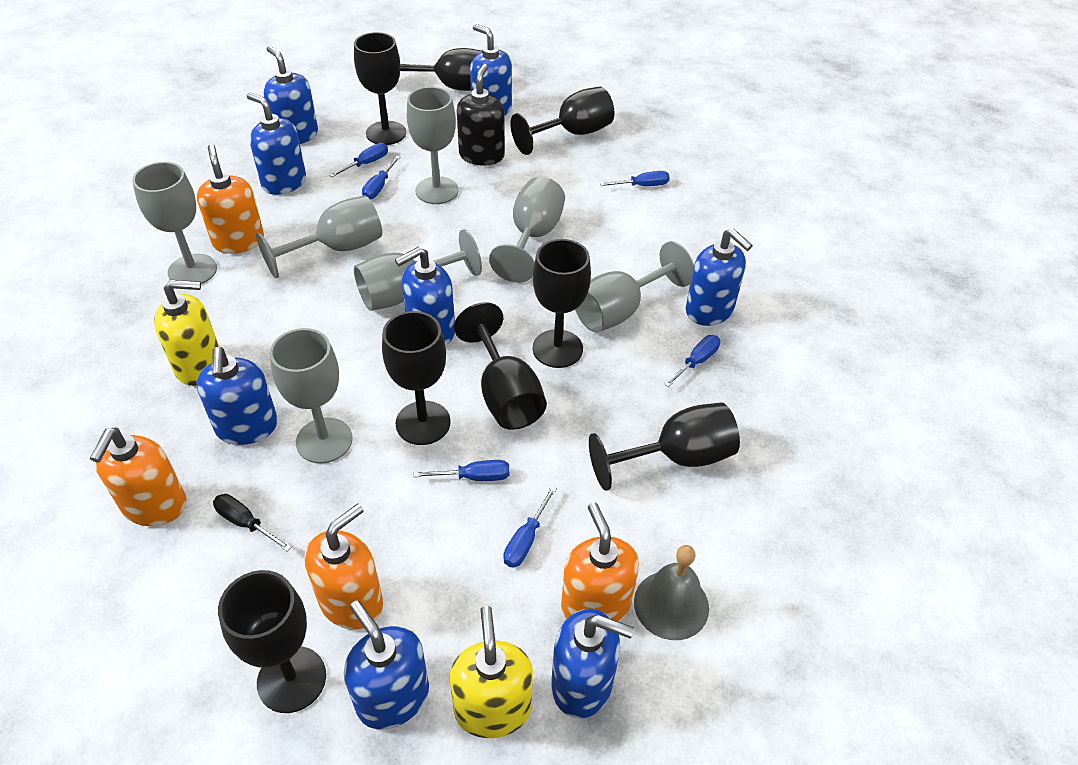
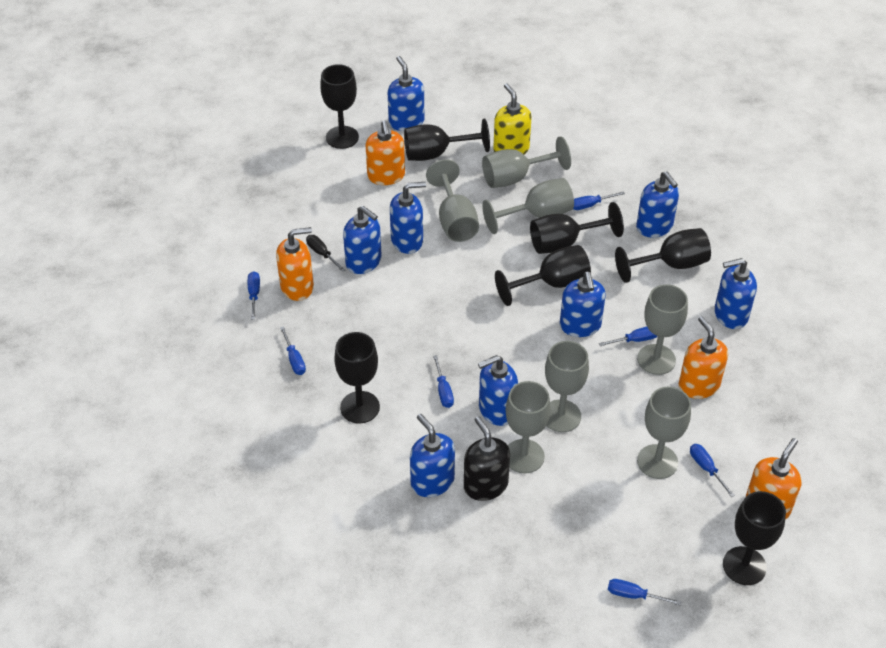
black goblet: 8 -> 7
blue screwdriver: 6 -> 7
grey bell: 1 -> 0
yellow soap dispenser: 2 -> 1

